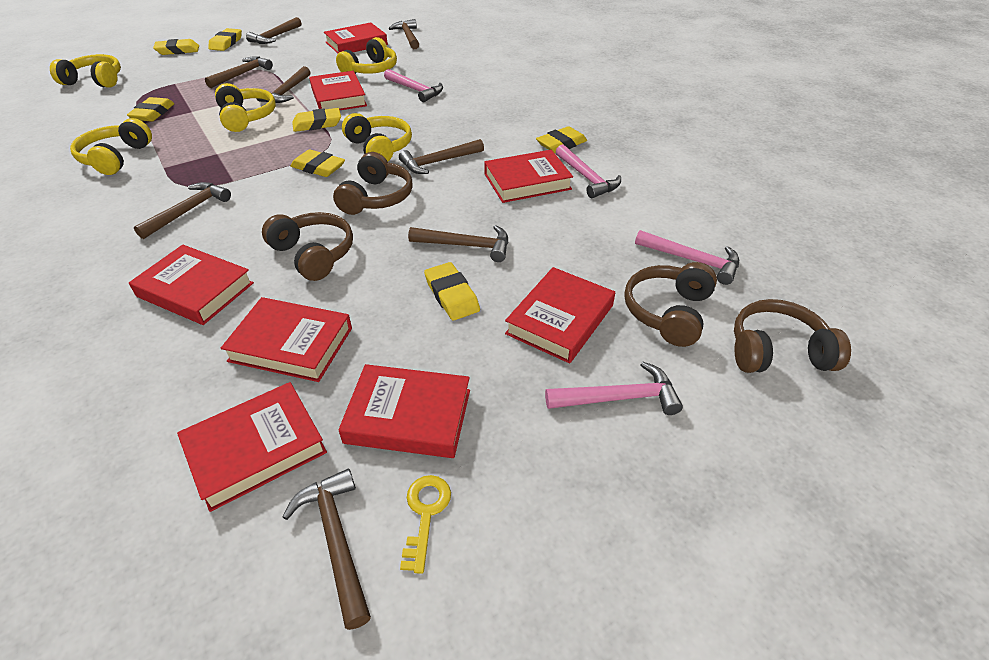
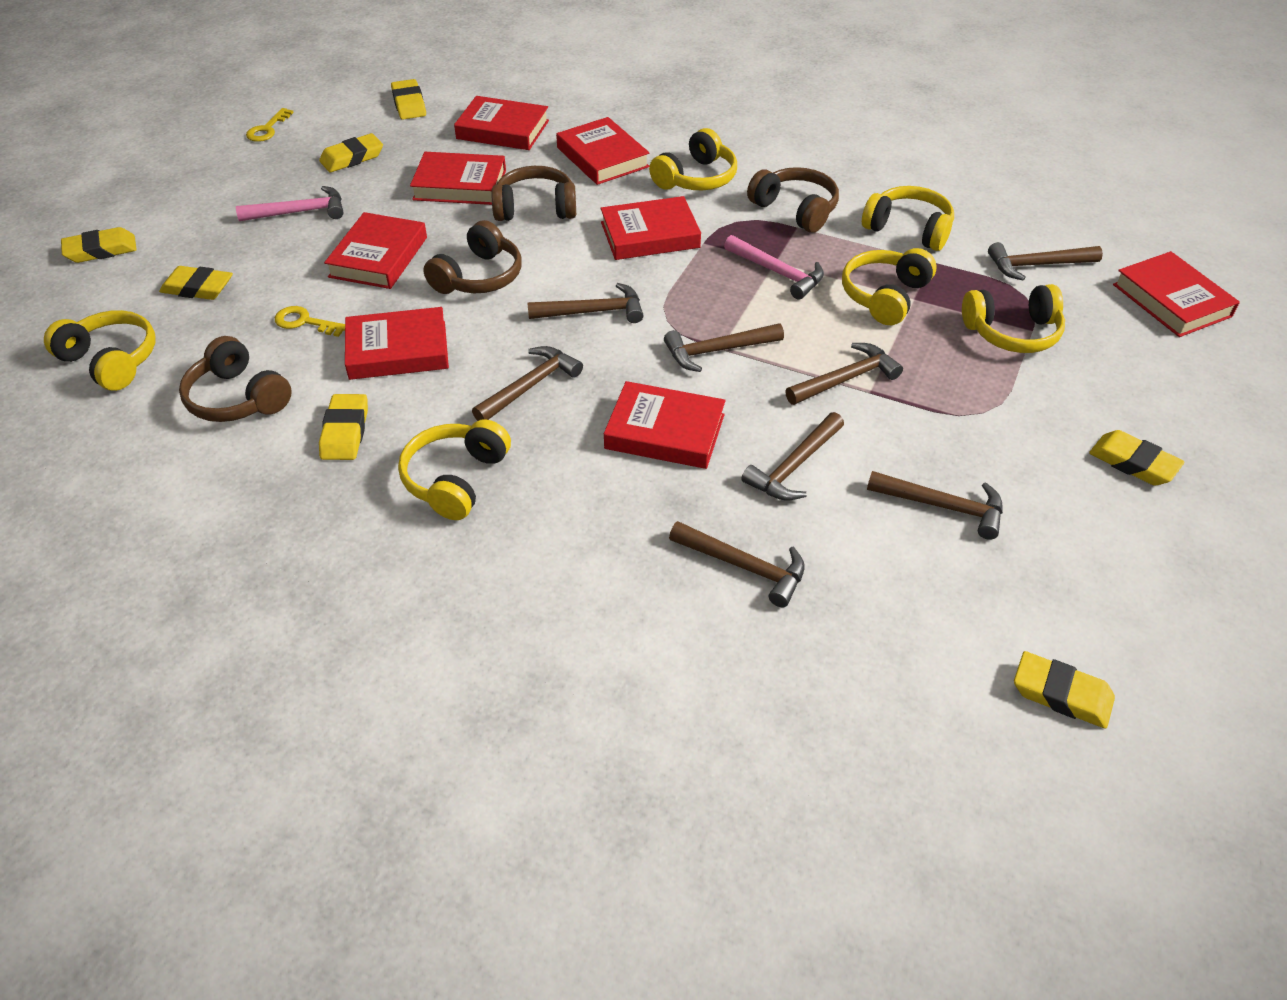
pink hammer: 4 -> 2
yellow headphones: 5 -> 6
yellow key: 1 -> 2

